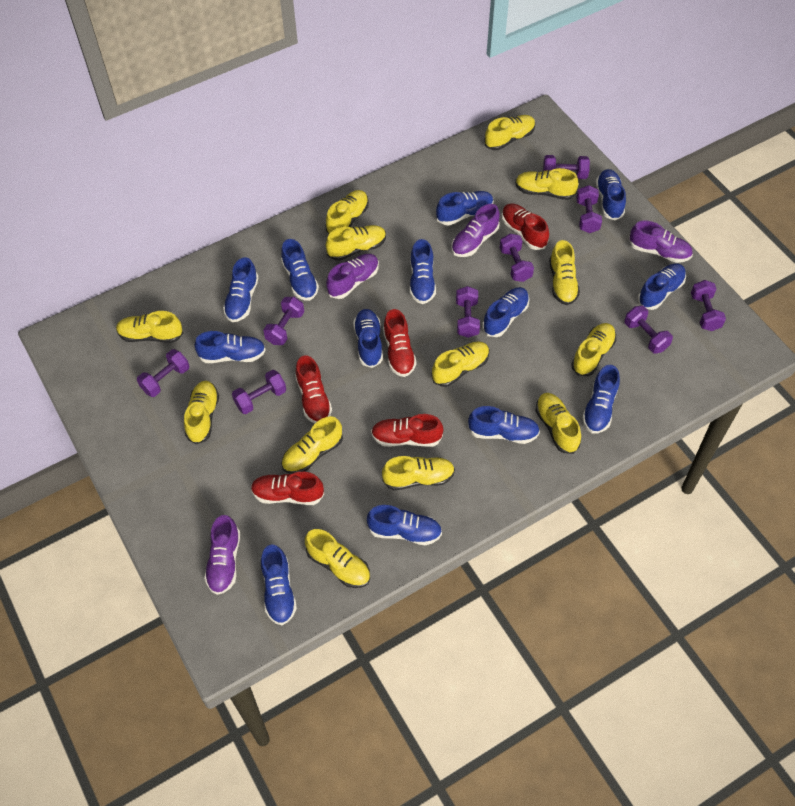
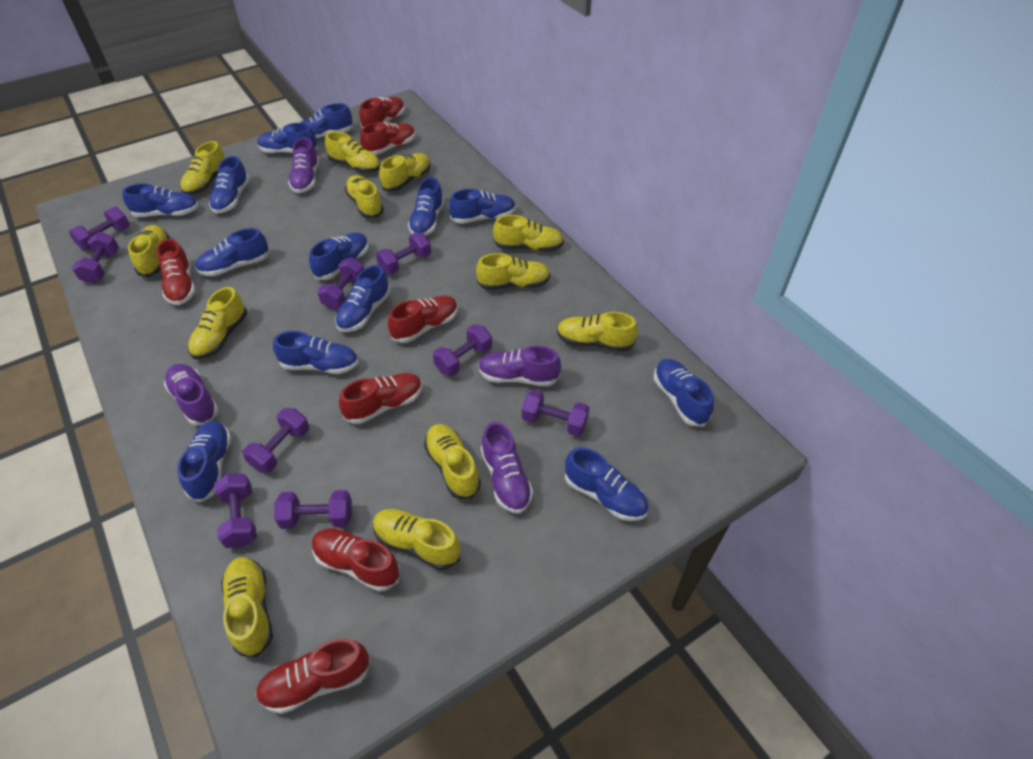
red shoe: 5 -> 7
yellow shoe: 13 -> 12

